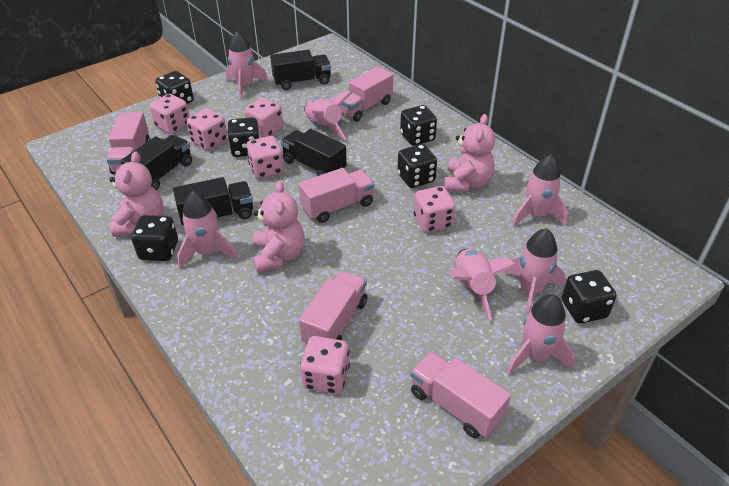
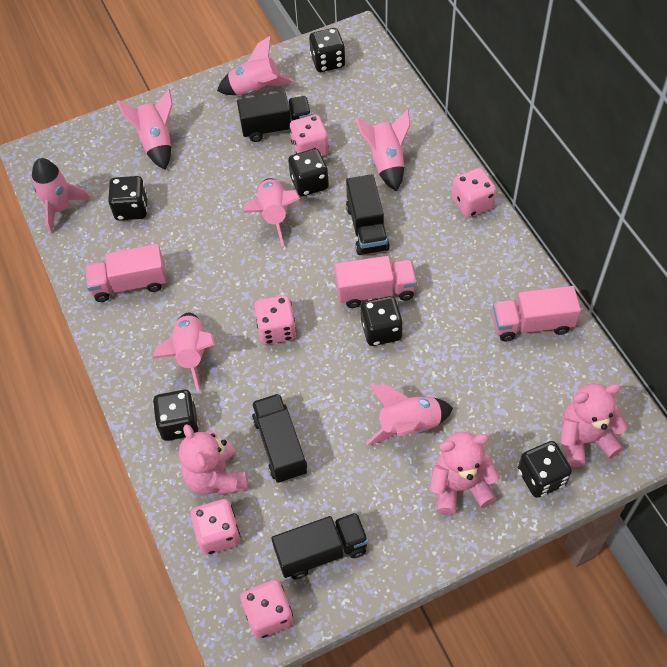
pink dice: 6 -> 5
pink truck: 5 -> 3

